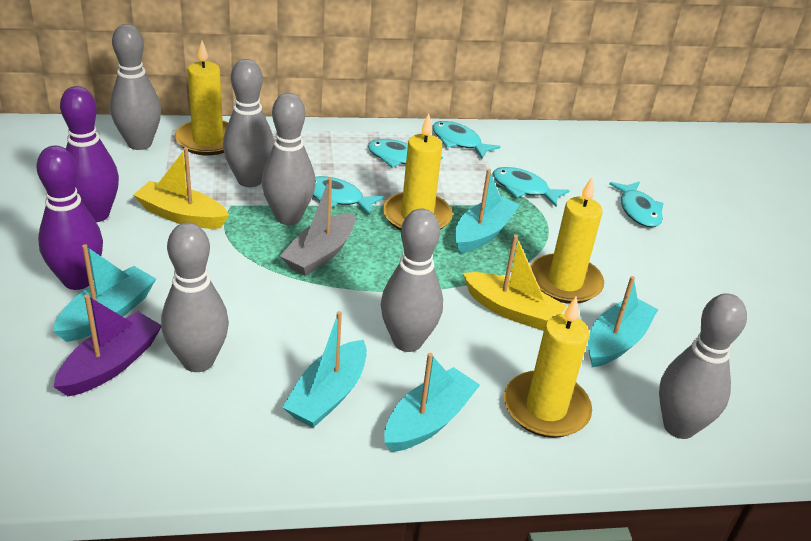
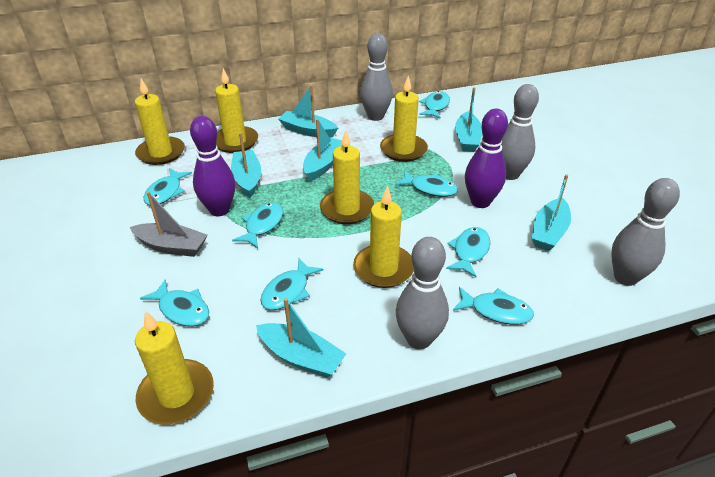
grey bowling pin: 6 -> 4
purple boat: 1 -> 0
turquoise boat: 5 -> 6
turquoise fish: 5 -> 8
yellow boat: 2 -> 0
yellow candle: 4 -> 6

